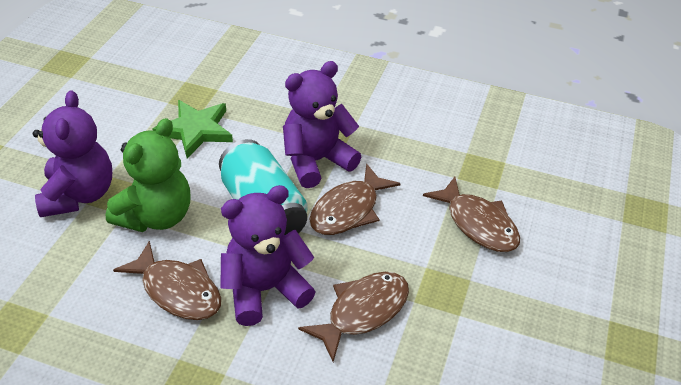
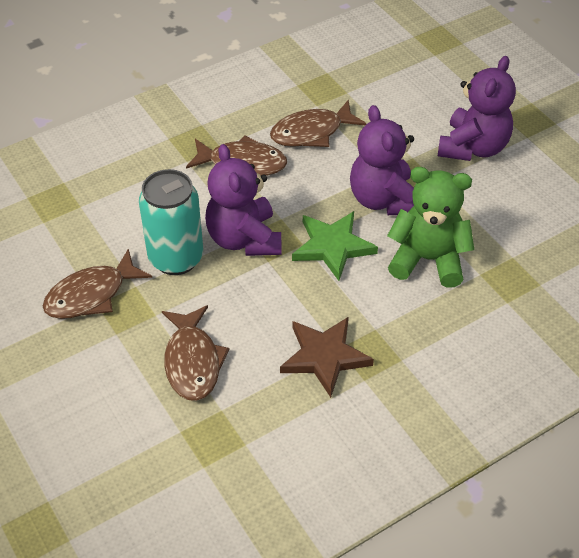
brown star: 0 -> 1

